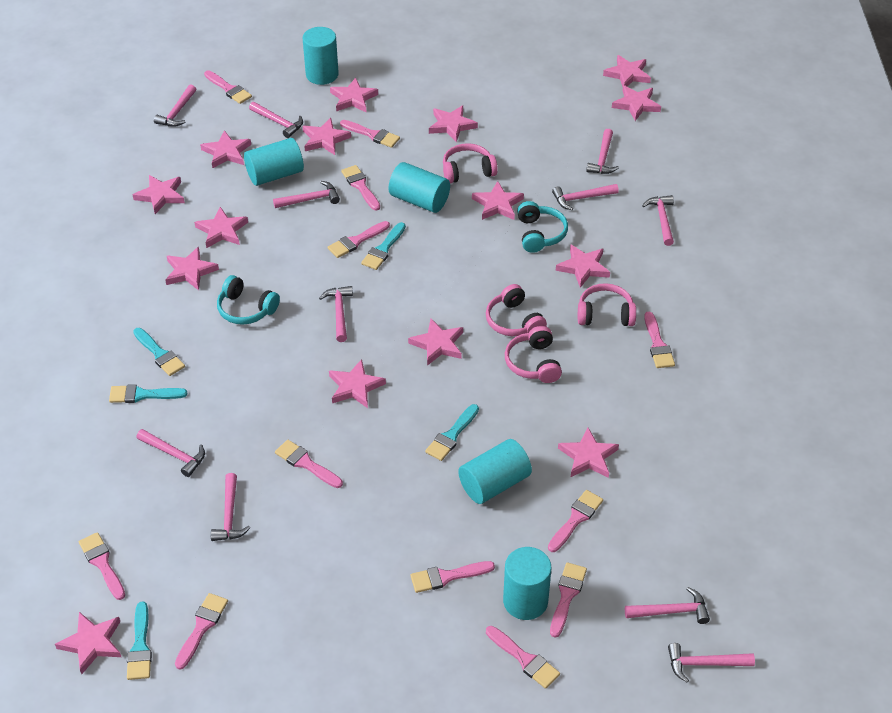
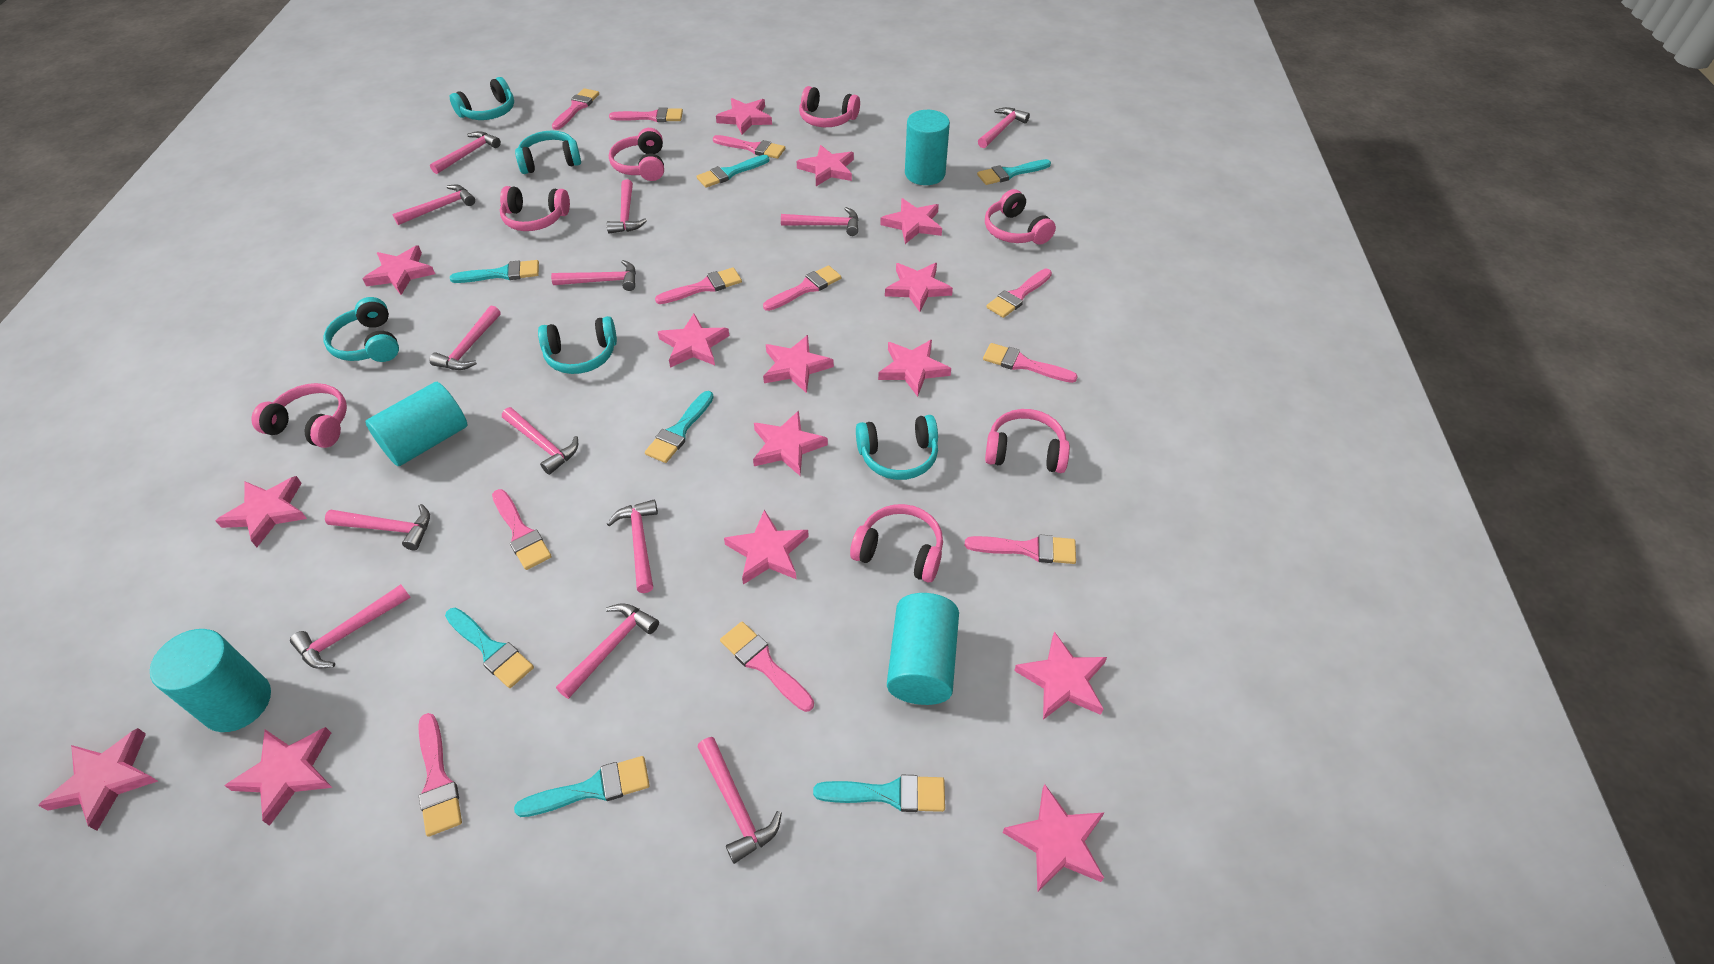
pink brush: 12 -> 11
pink hammer: 11 -> 13
pink headphones: 4 -> 7
turquoise brush: 5 -> 7
turquoise cylinder: 5 -> 4
turquoise headphones: 2 -> 5

